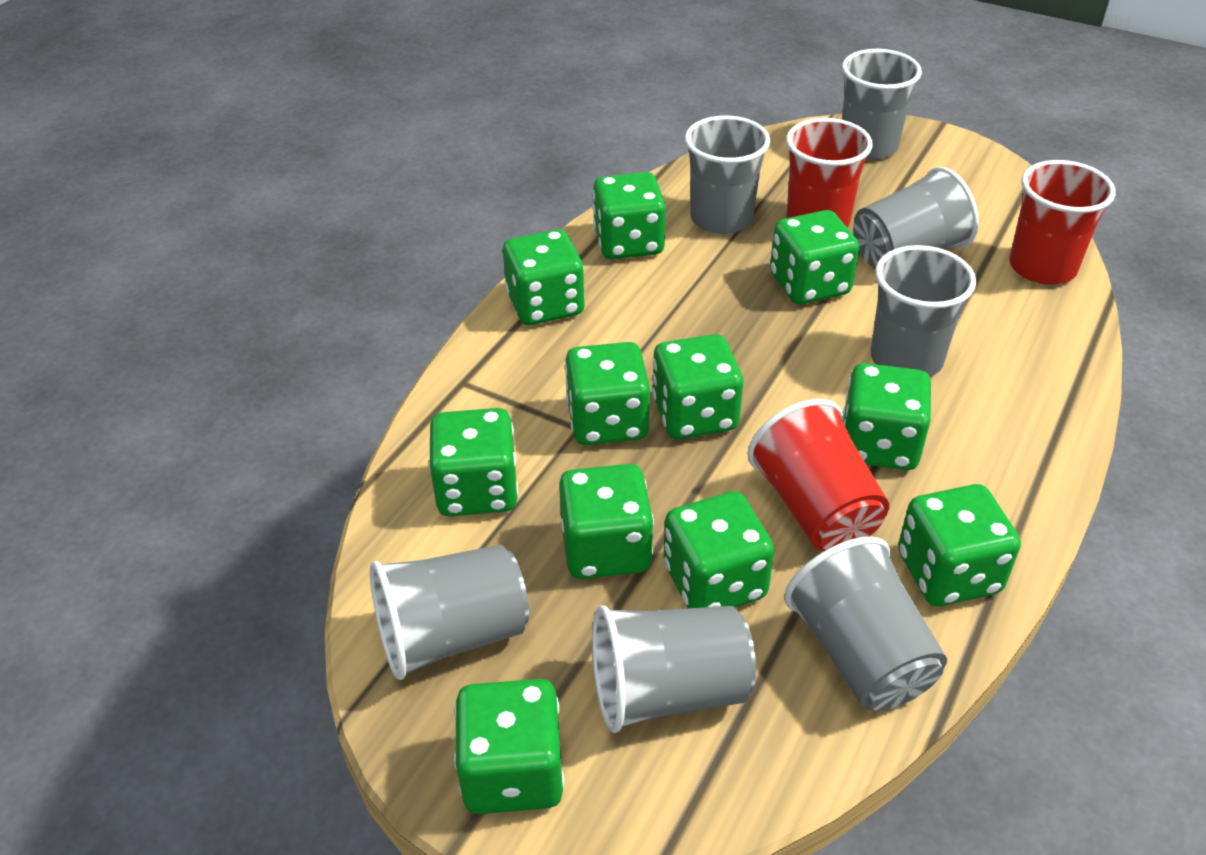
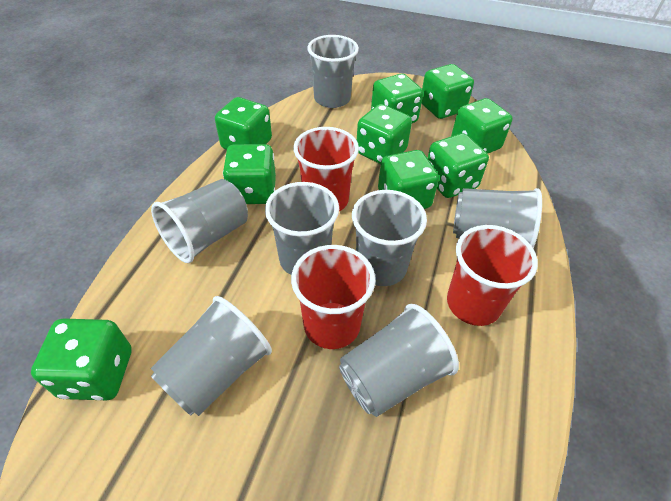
green dice: 11 -> 9

